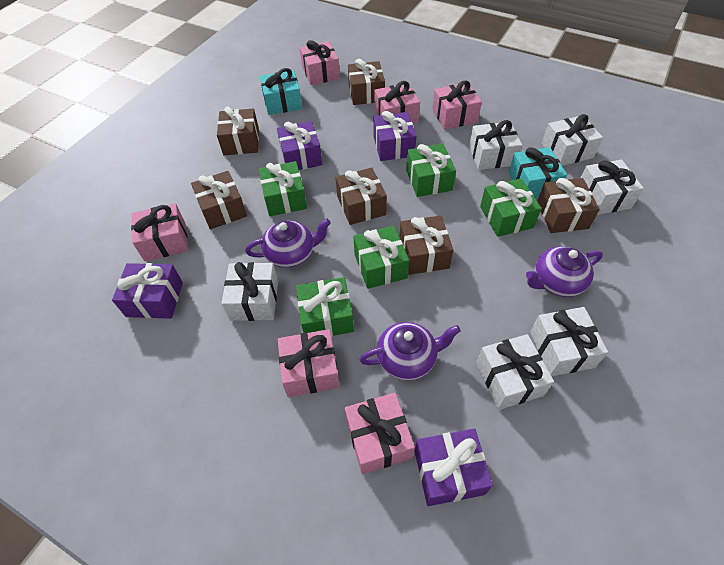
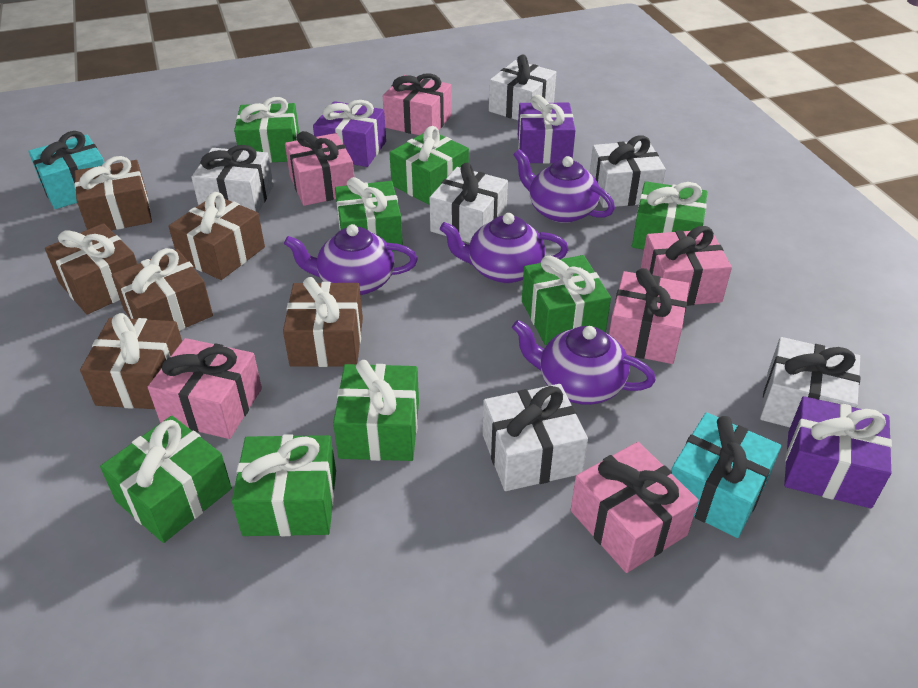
green gift: 5 -> 8
purple gift: 4 -> 3
purple teapot: 3 -> 4

